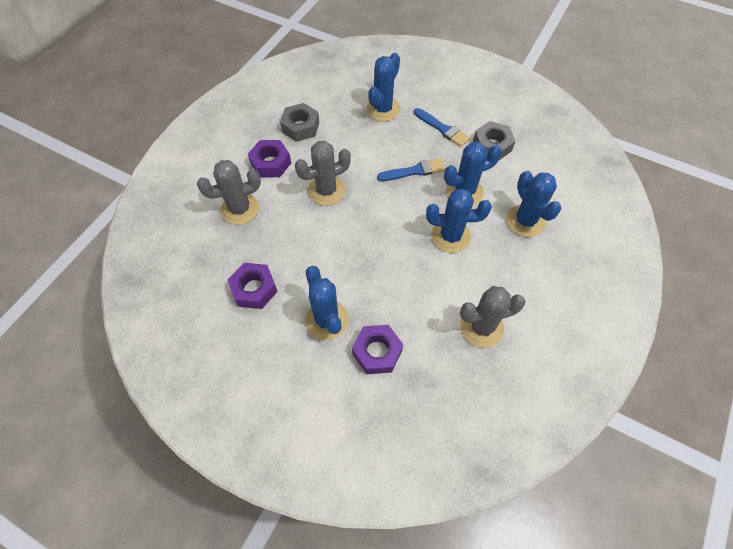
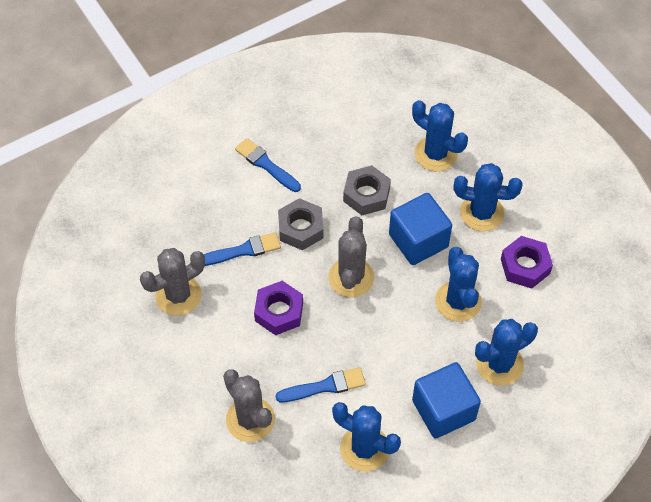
blue brush: 2 -> 3
blue cube: 0 -> 2
purple nut: 3 -> 2

